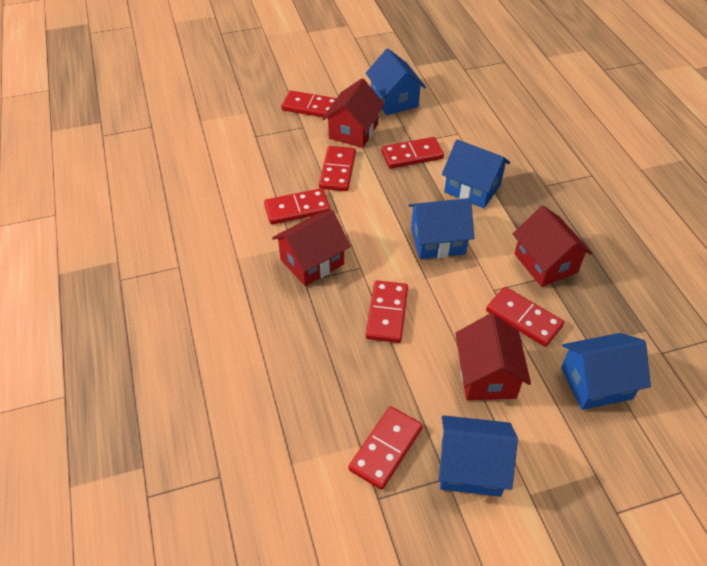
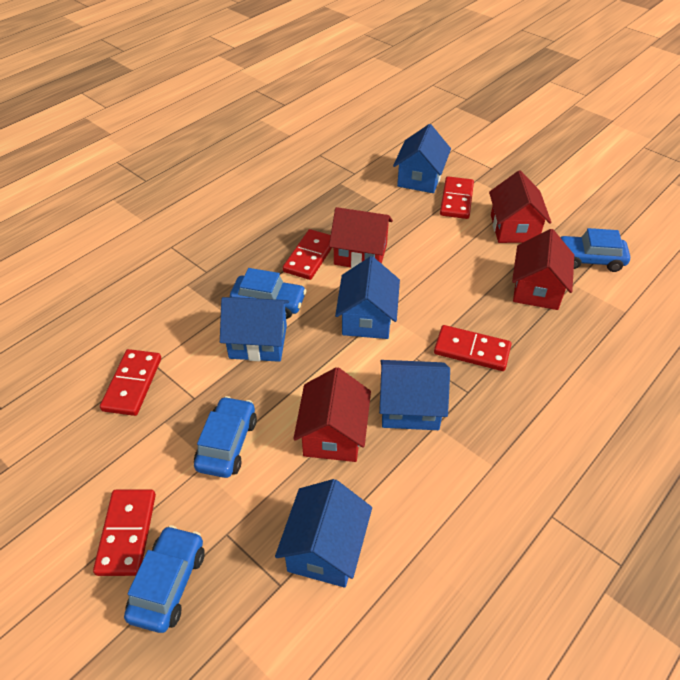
blue car: 0 -> 4
red domino: 7 -> 5

